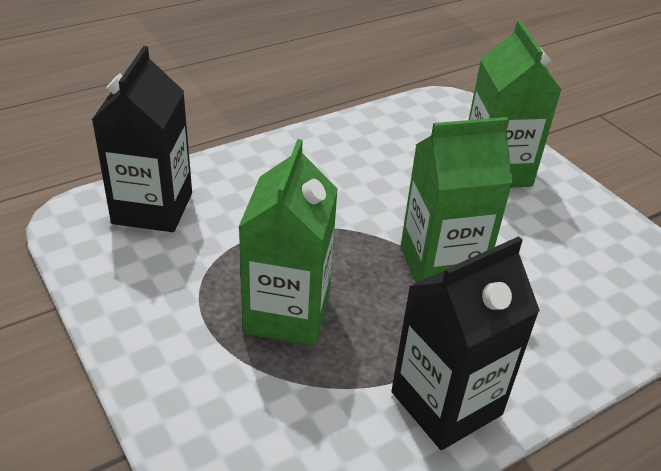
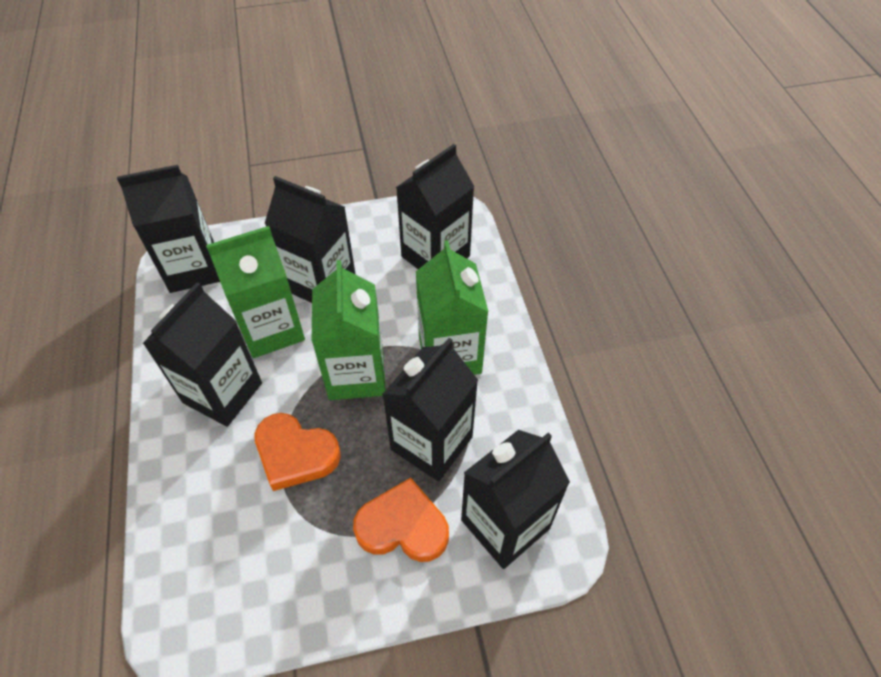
black carton: 2 -> 6
orange heart: 0 -> 2

